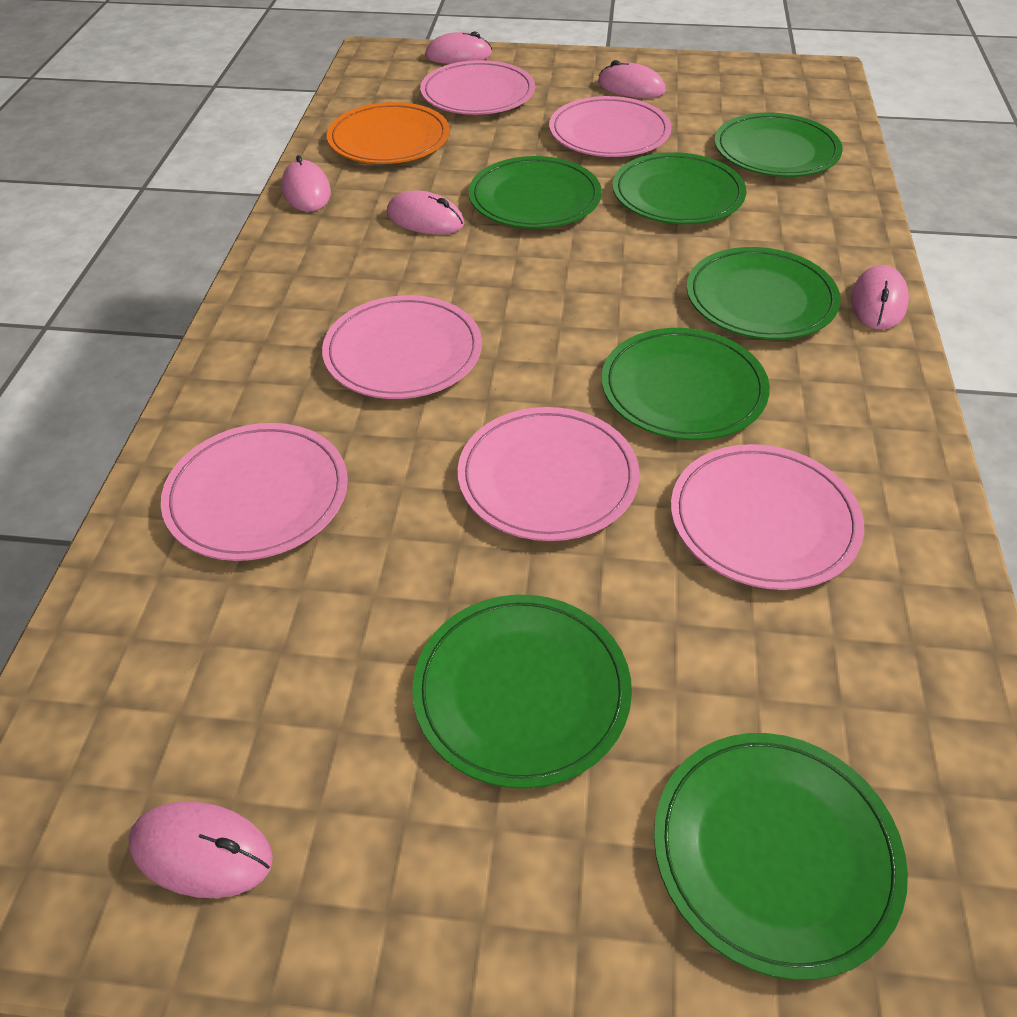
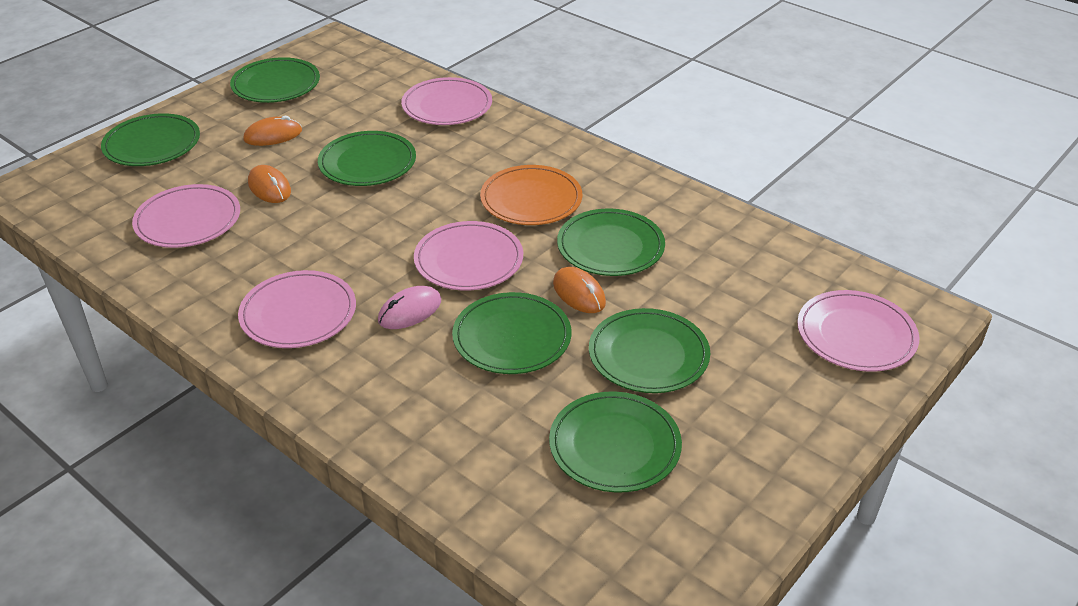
orange mouse: 0 -> 3
pink mouse: 6 -> 1
pink plate: 6 -> 5

